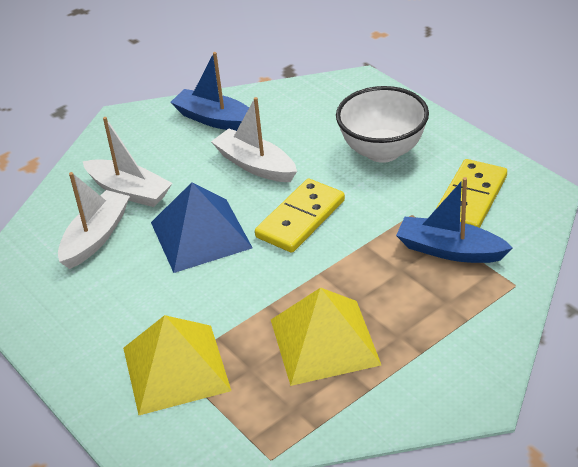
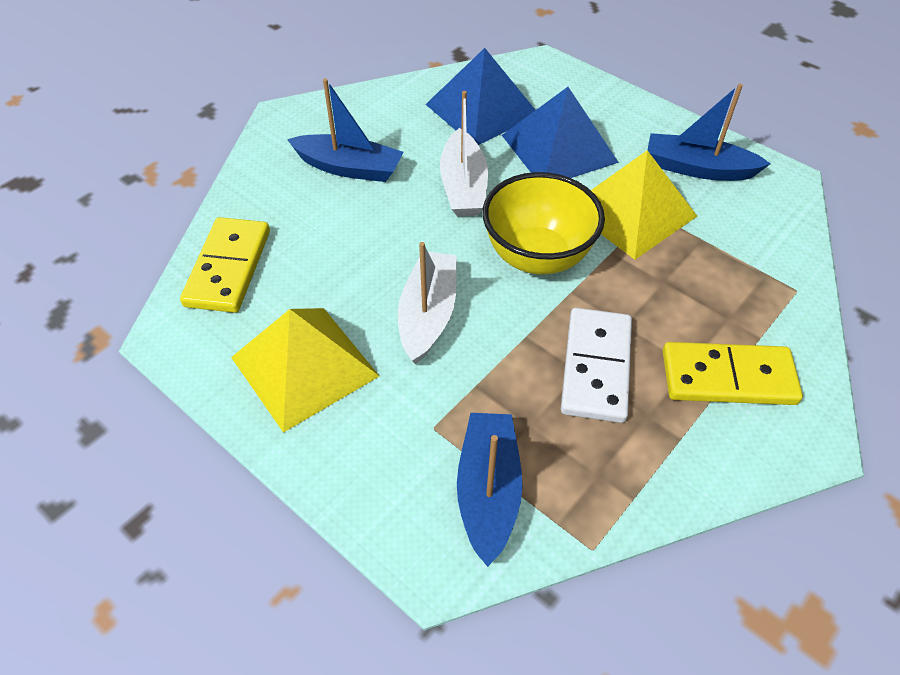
blue boat: 2 -> 3
blue pyramid: 1 -> 2
white boat: 3 -> 2
white bowl: 1 -> 0
white domino: 0 -> 1
yellow bowl: 0 -> 1

